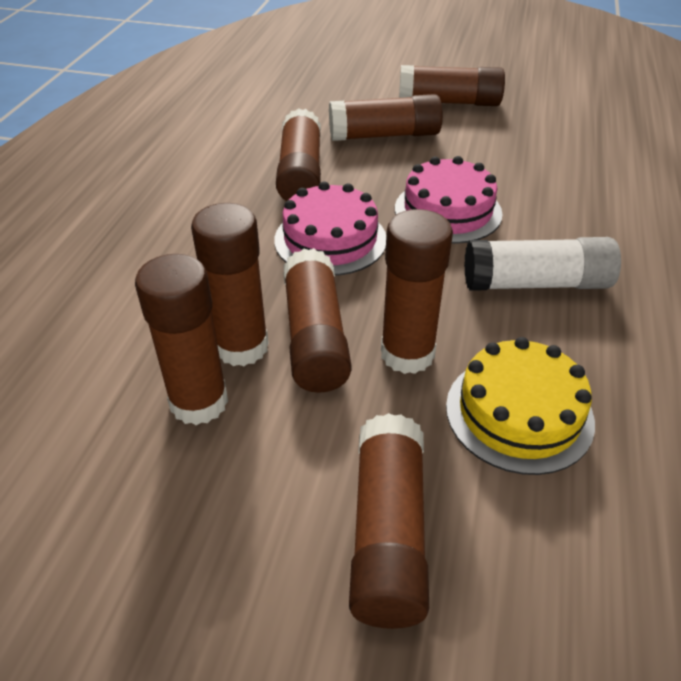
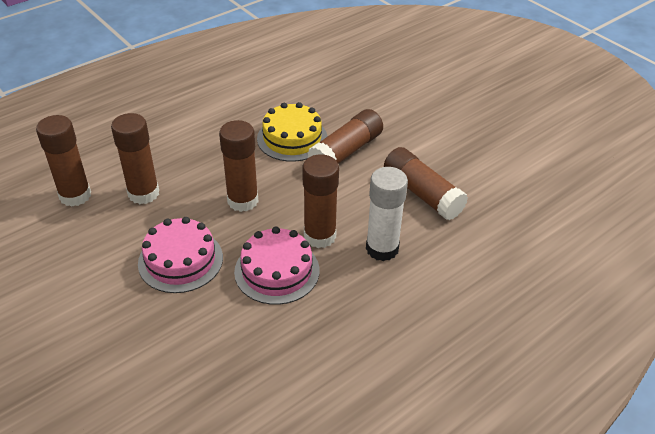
brown glue stick: 8 -> 6

